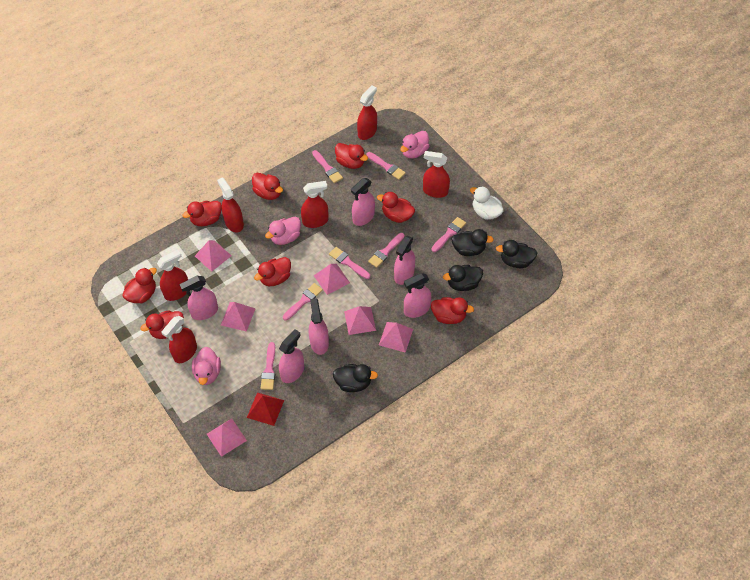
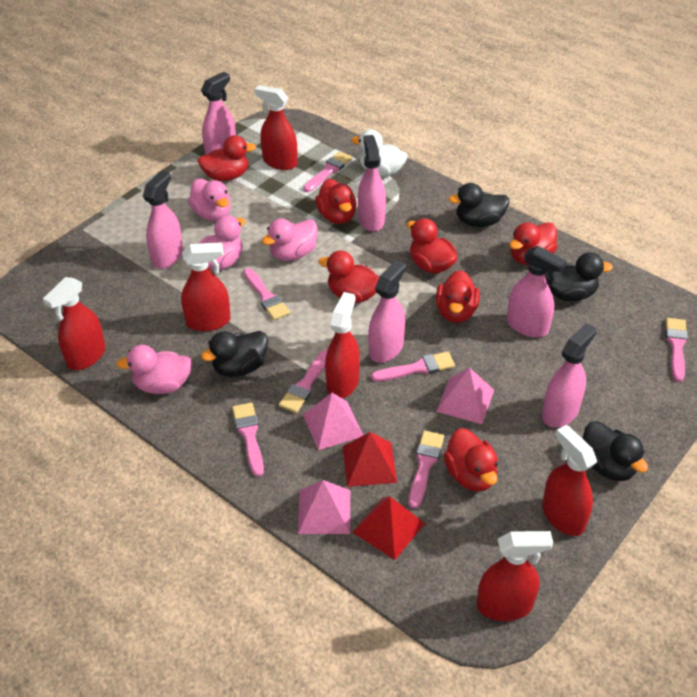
pink duck: 3 -> 4
pink pyramid: 6 -> 3
red duck: 8 -> 7
red pyramid: 1 -> 2

